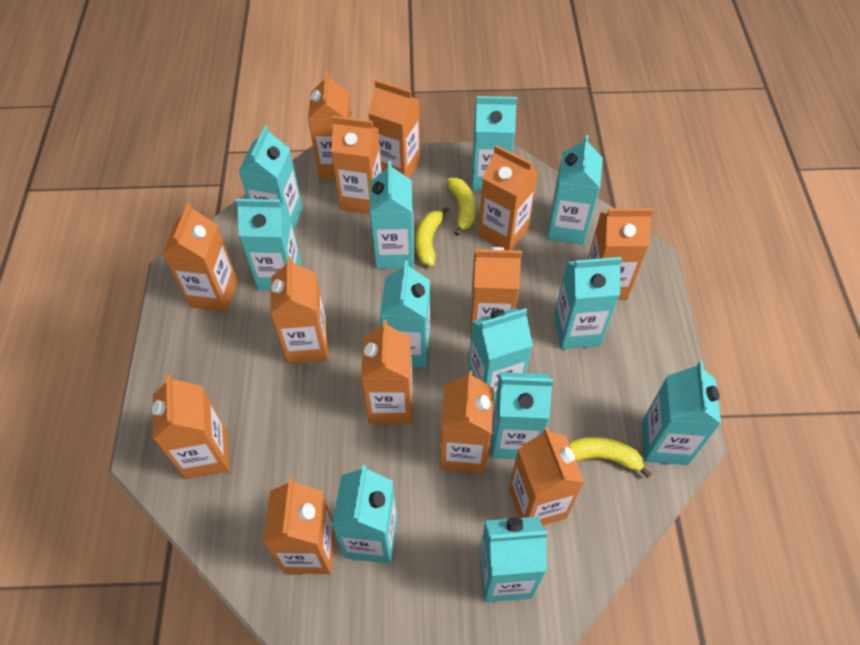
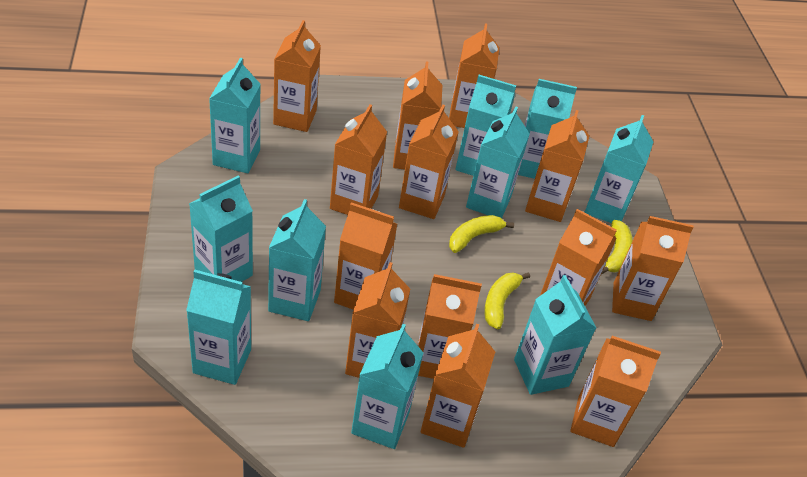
turquoise carton: 12 -> 10

